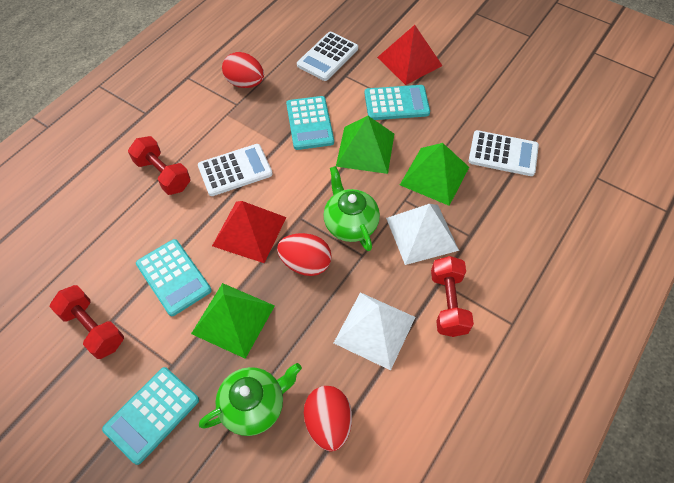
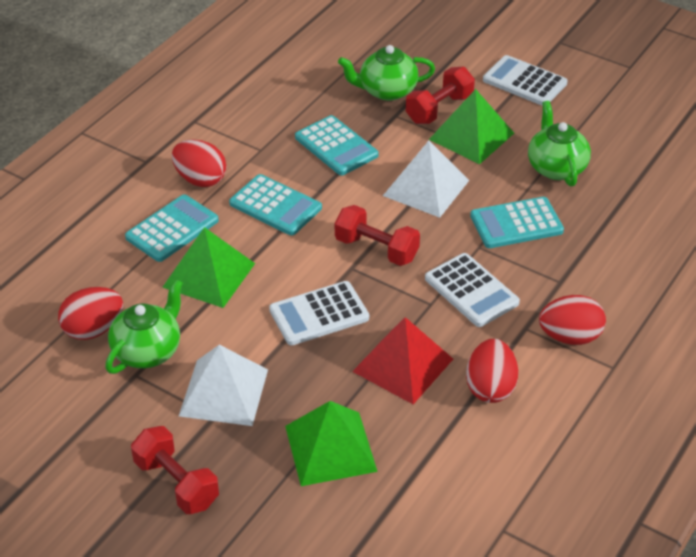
green teapot: 2 -> 3
red egg: 3 -> 4
red pyramid: 2 -> 1

